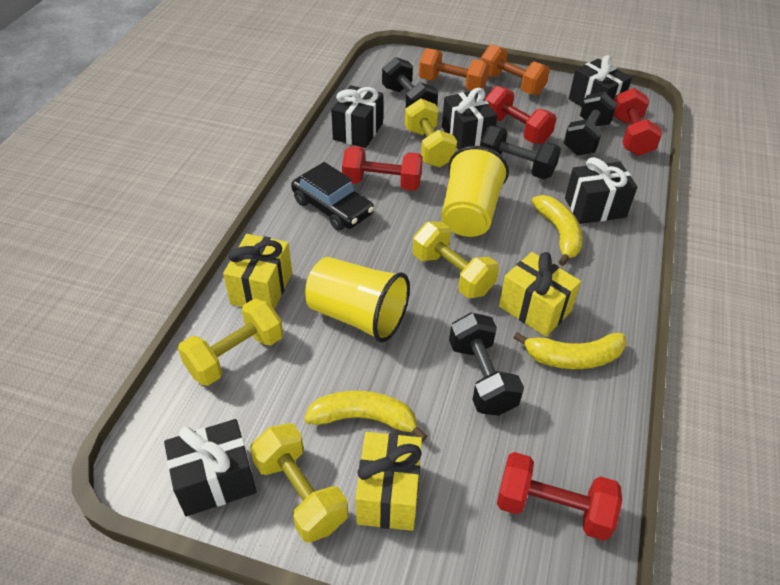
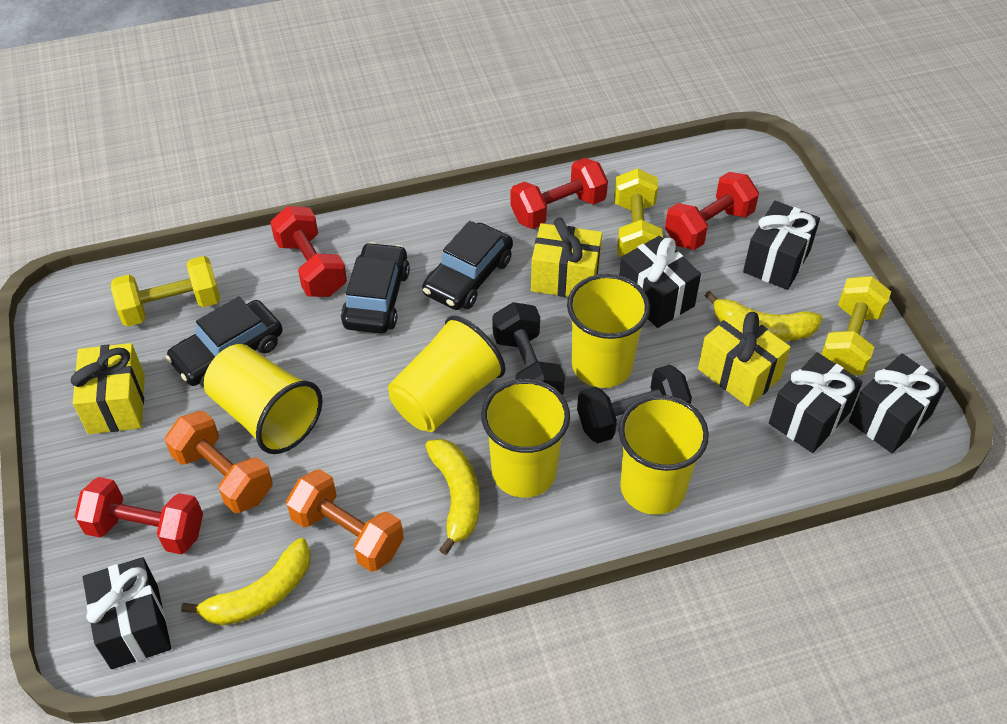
black car: 1 -> 3
black dumbbell: 4 -> 2
yellow cup: 2 -> 5
yellow dumbbell: 4 -> 3

